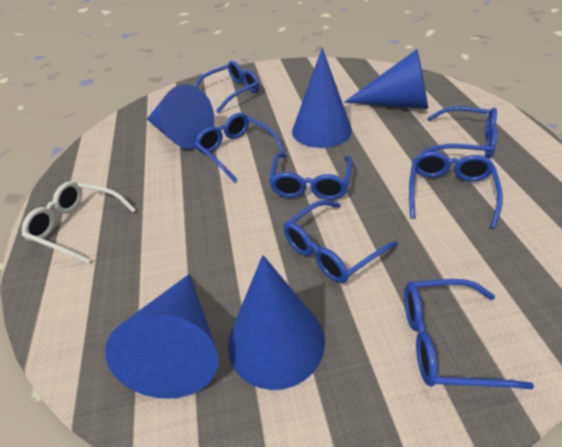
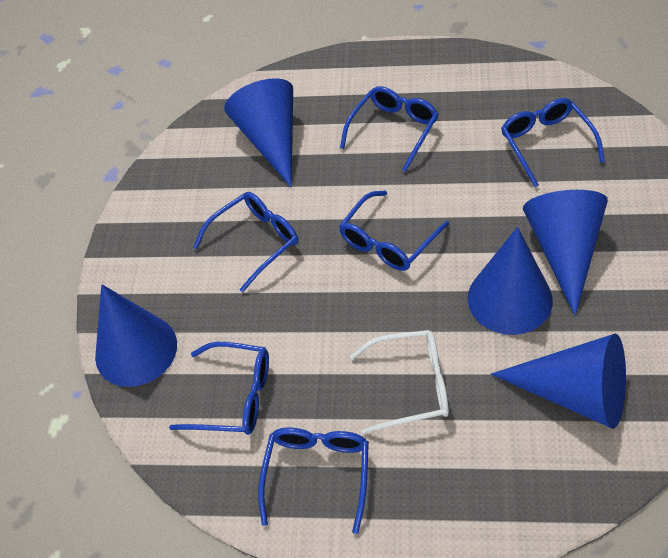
blue glasses: 7 -> 6

